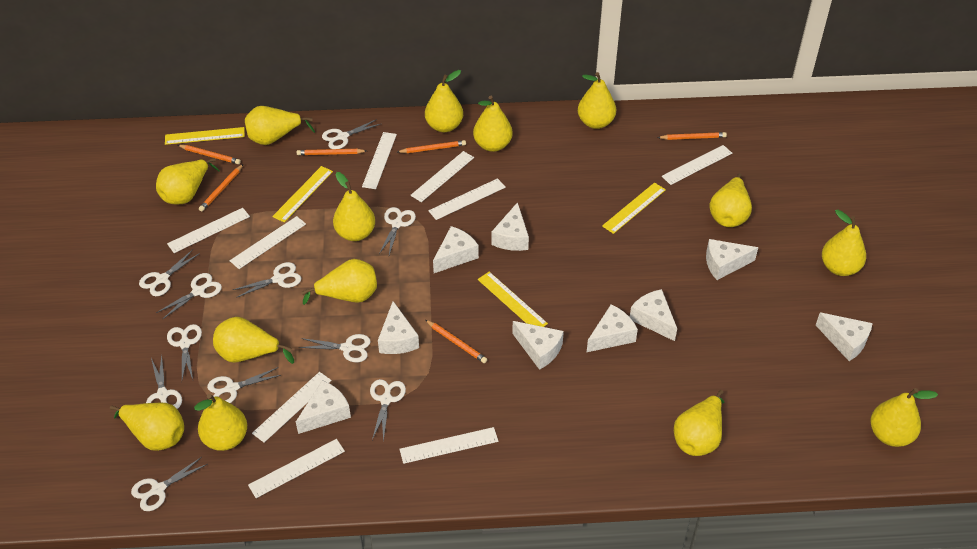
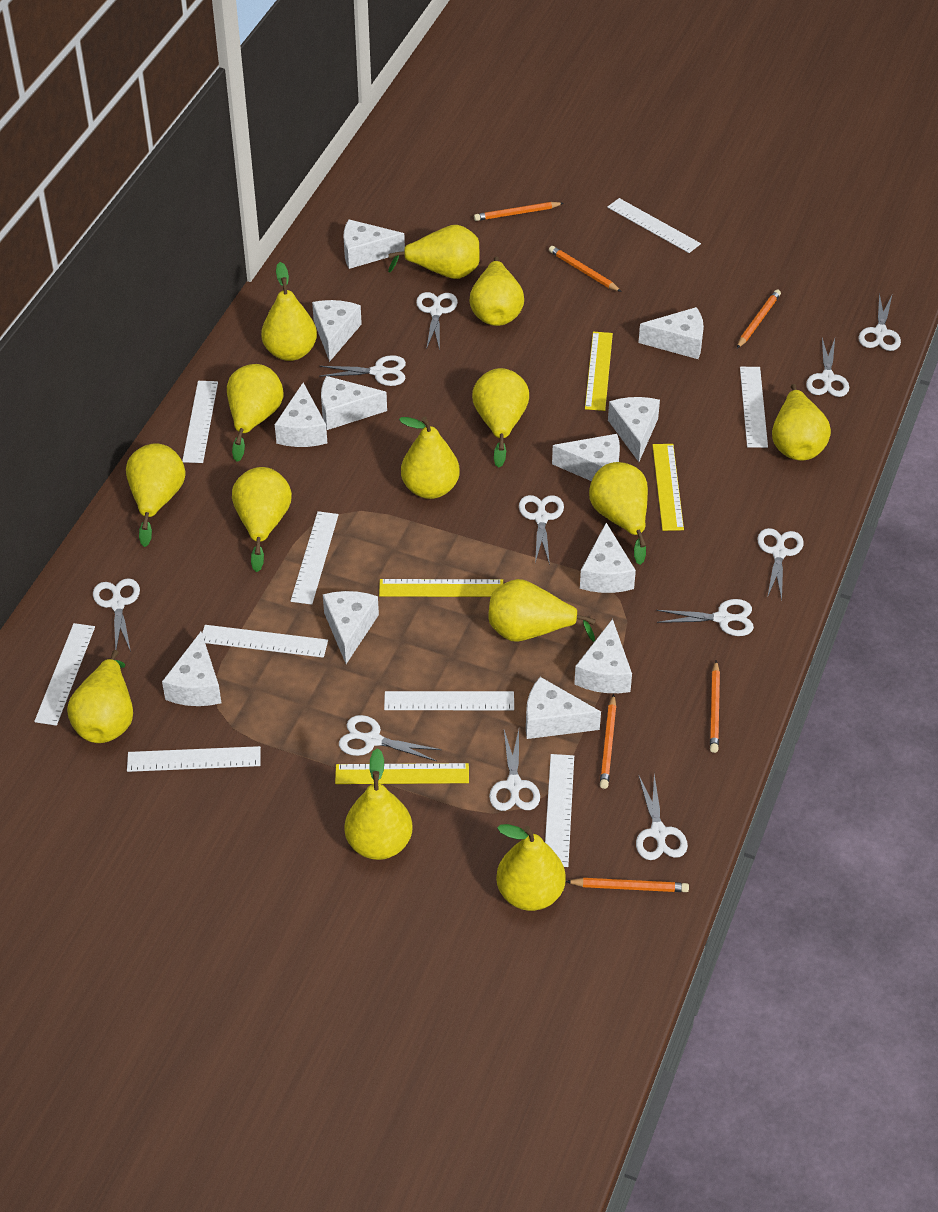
white cheese: 9 -> 12

